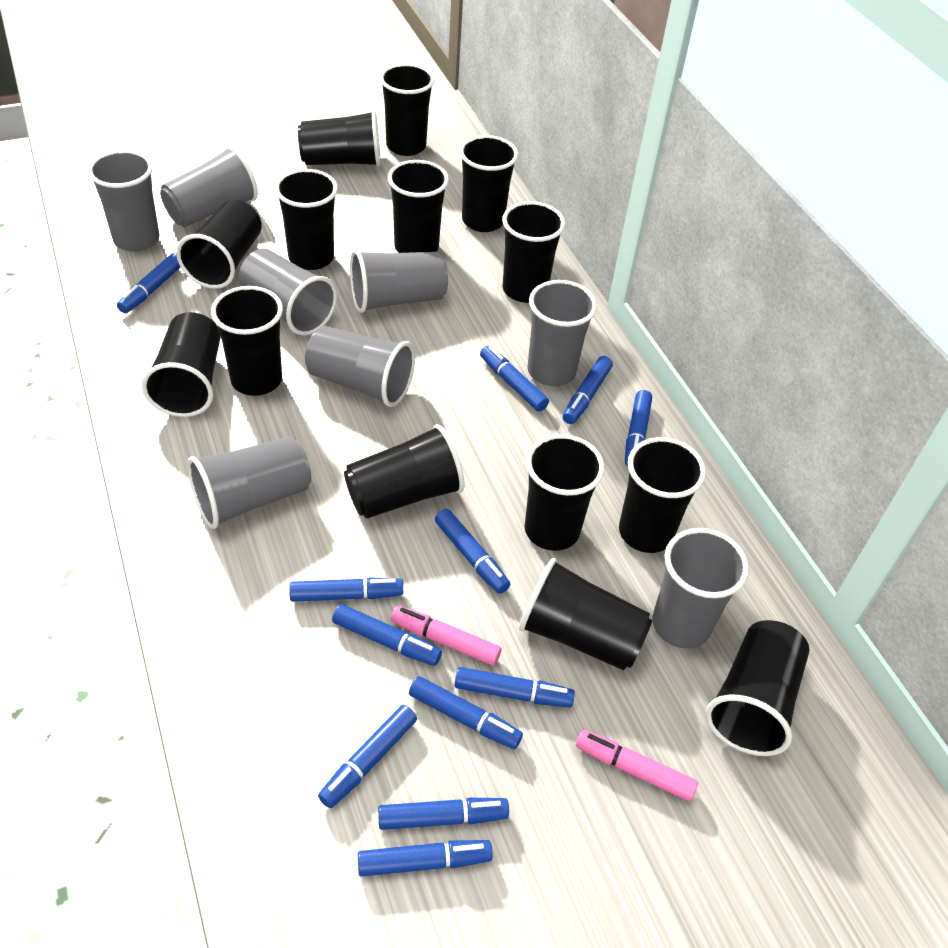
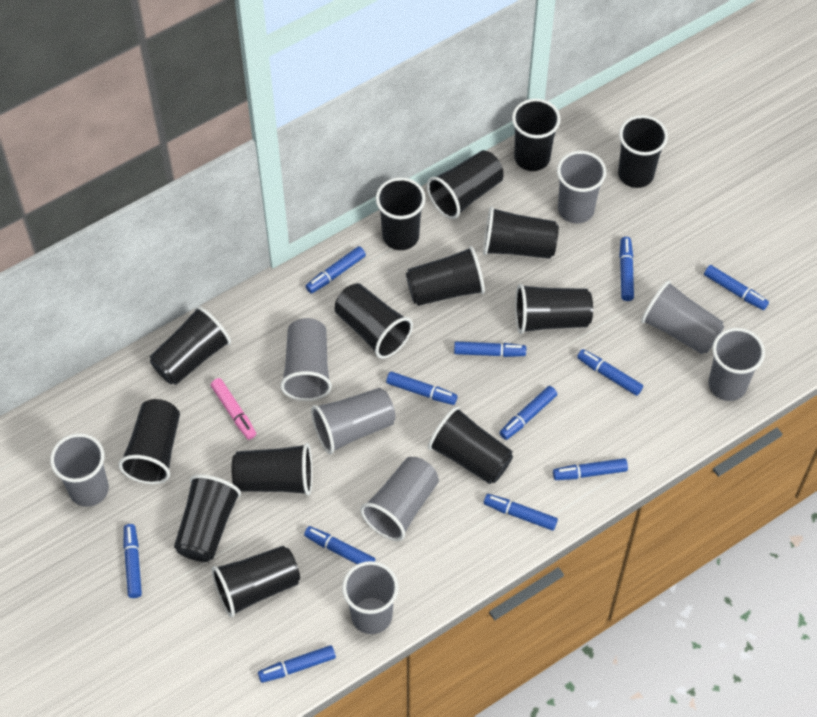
pink marker: 2 -> 1

